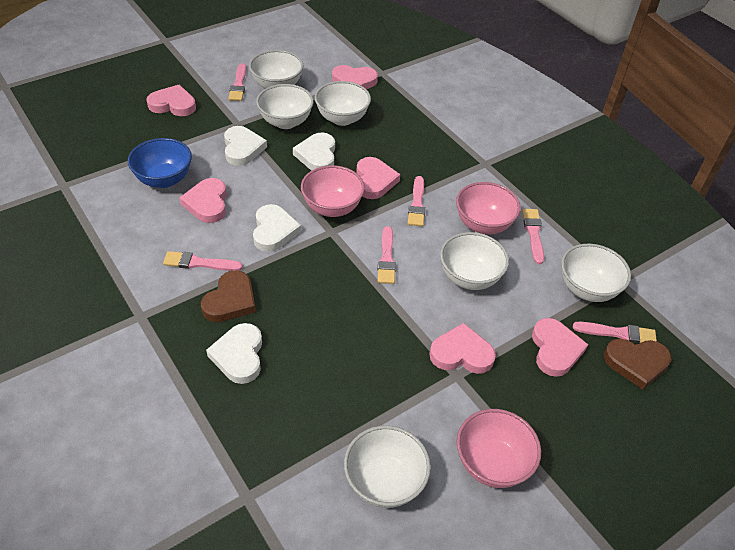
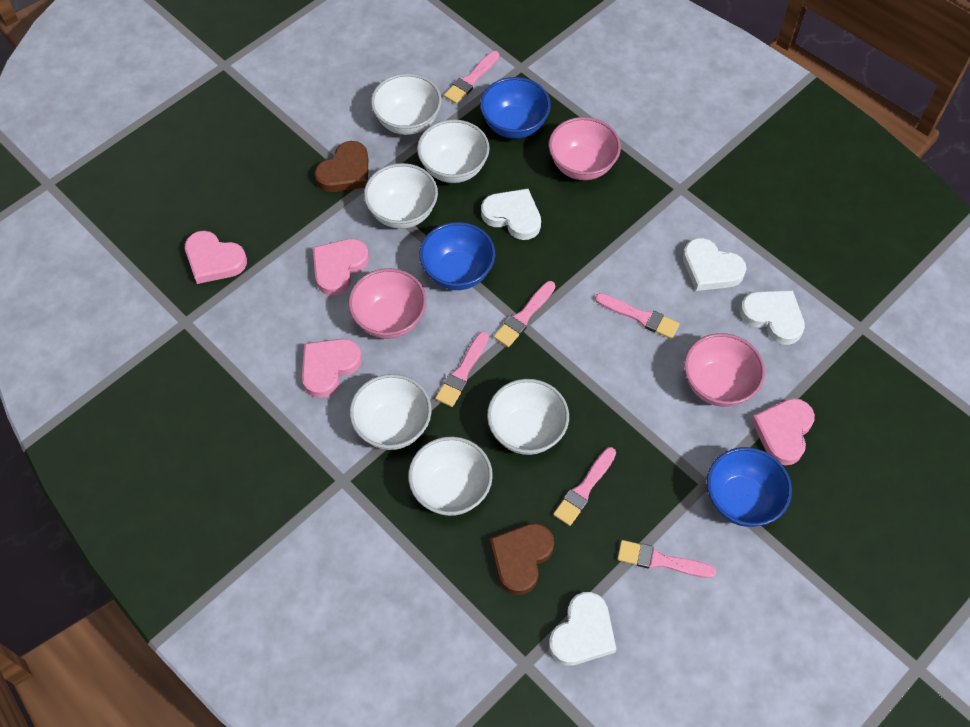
blue bowl: 1 -> 3
pink heart: 6 -> 4

